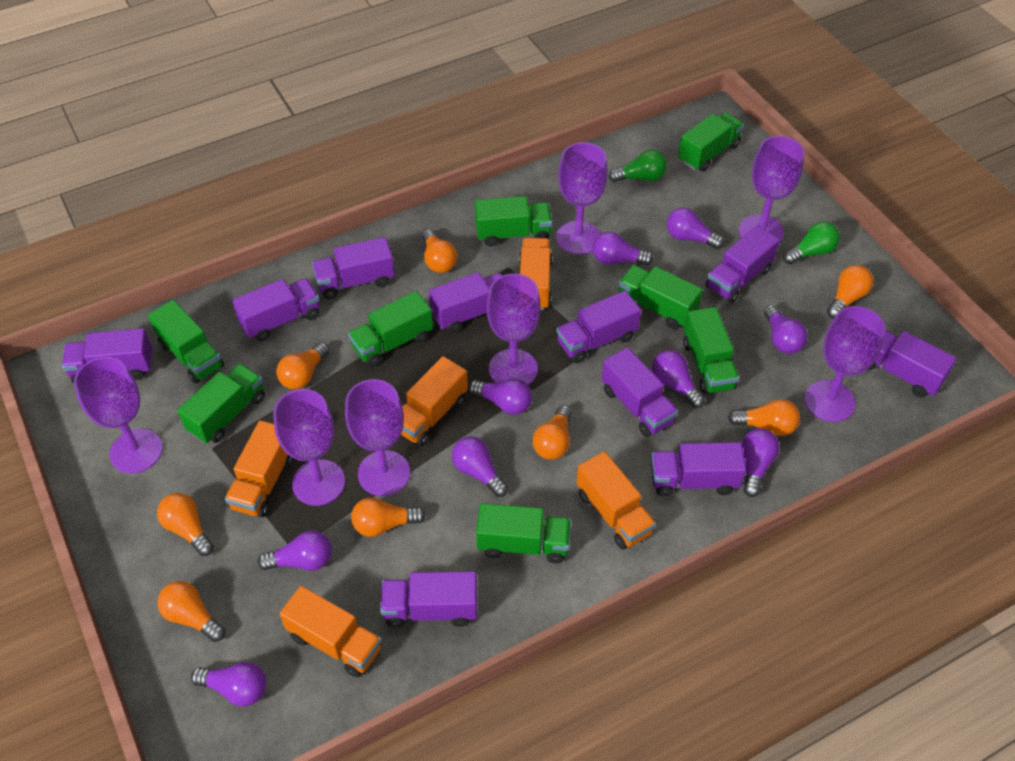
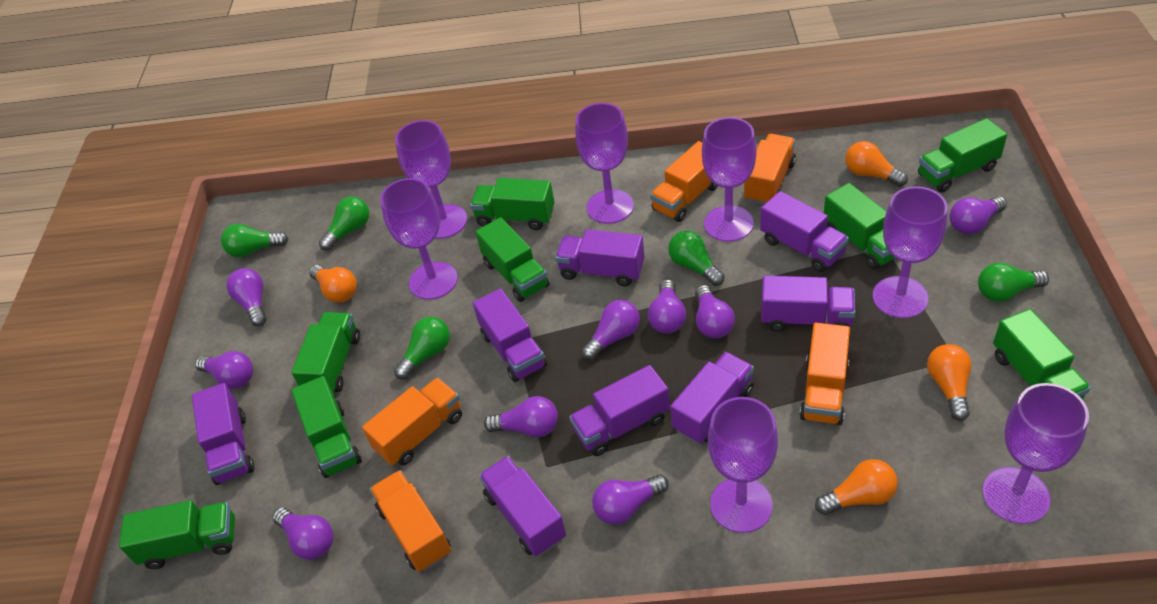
green light bulb: 2 -> 5
orange light bulb: 8 -> 4
purple truck: 10 -> 8

